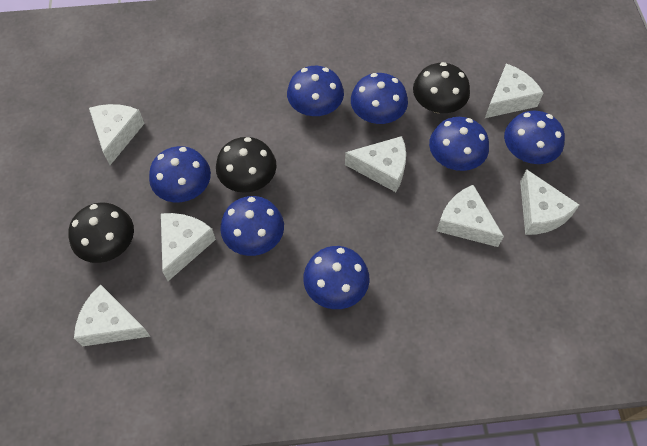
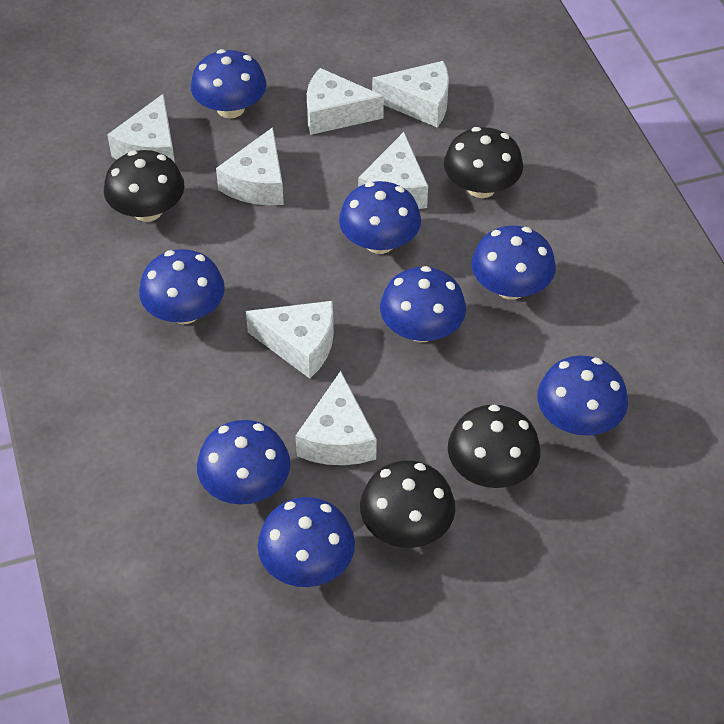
black mushroom: 3 -> 4
blue mushroom: 7 -> 8

